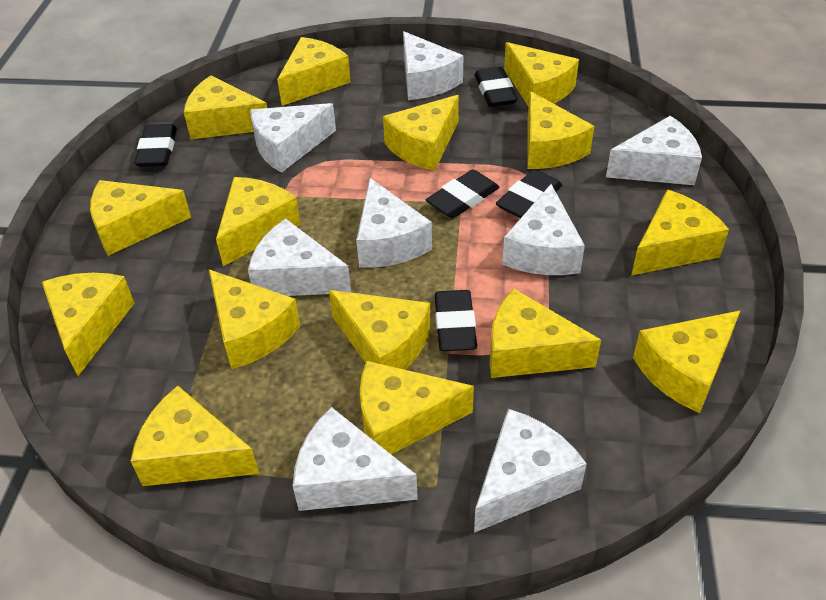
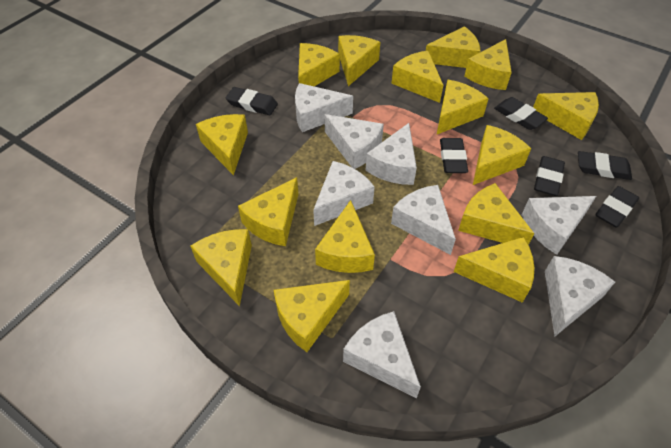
black eraser: 5 -> 6

